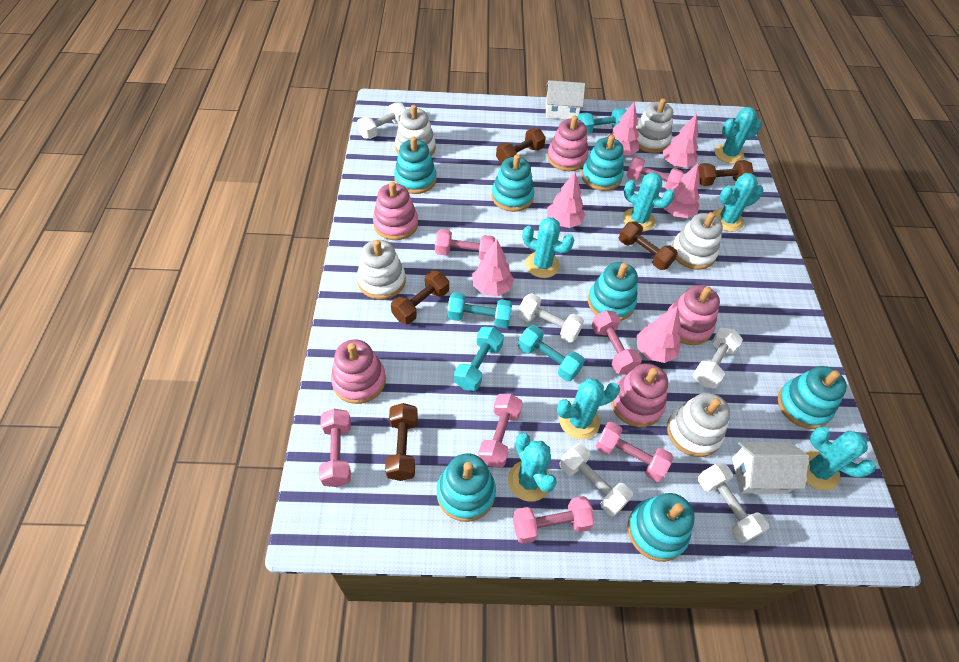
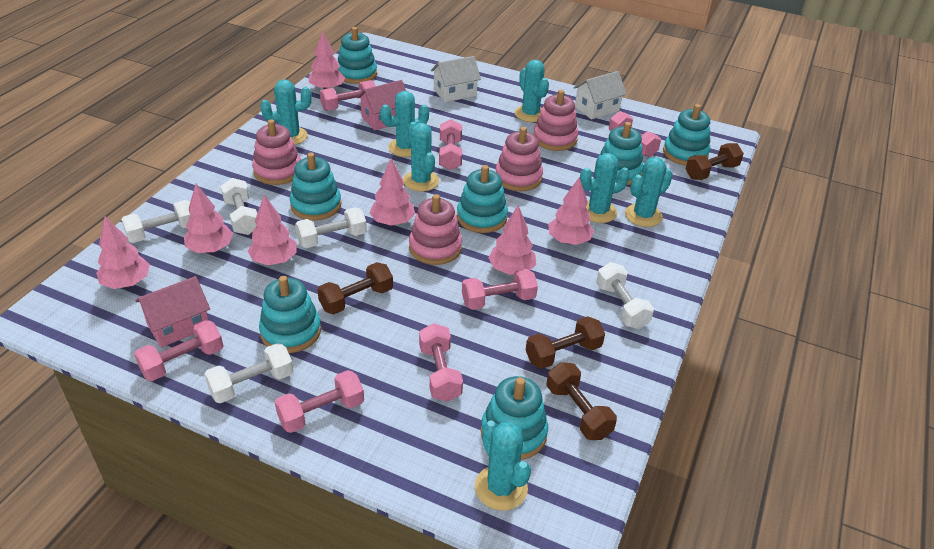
brown dumbbell: 5 -> 4
pink house: 0 -> 2
pink stacking toy: 5 -> 4
pink tree: 6 -> 7
turquoise dumbbell: 4 -> 0
white stacking toy: 5 -> 0

